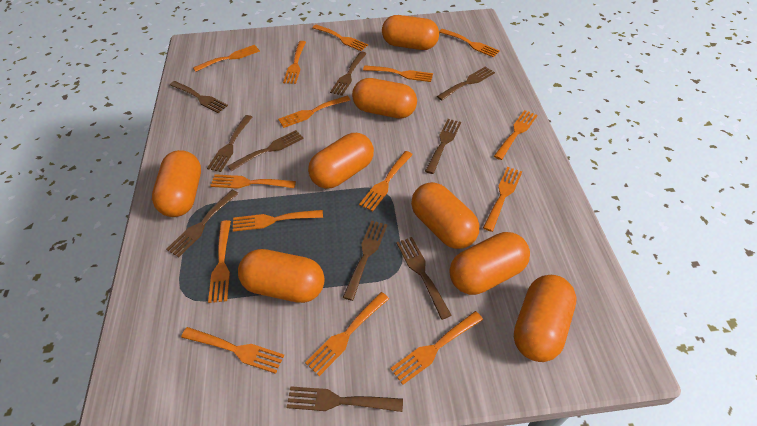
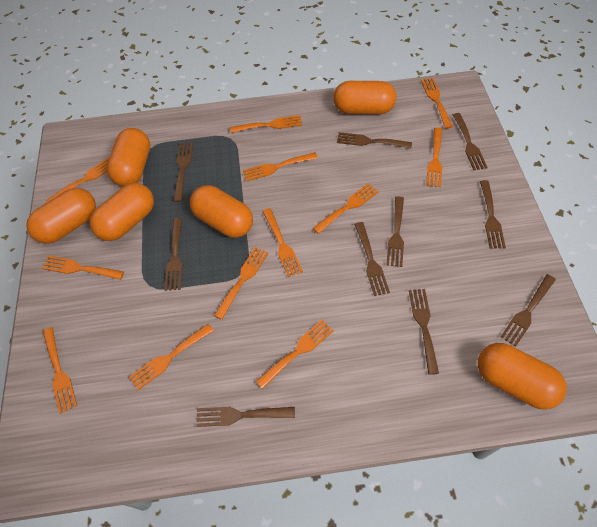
orange capsule: 8 -> 6
orange fork: 15 -> 12

